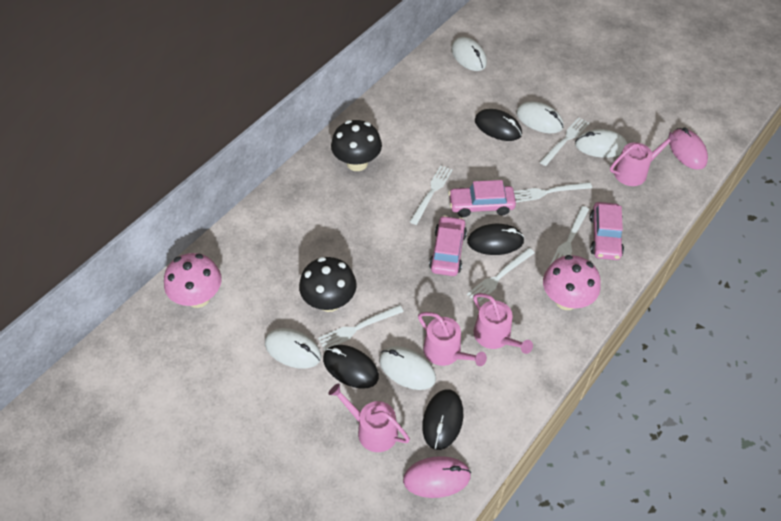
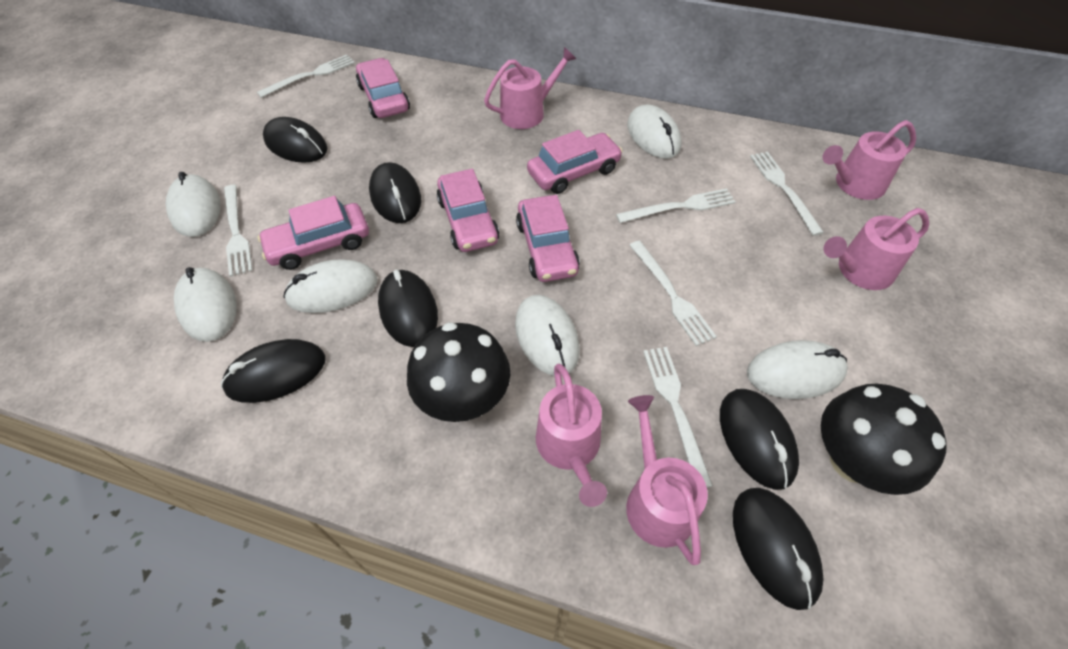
black mouse: 4 -> 6
pink car: 3 -> 5
pink mouse: 2 -> 0
pink mushroom: 2 -> 0
pink watering can: 4 -> 5
white mouse: 5 -> 6

